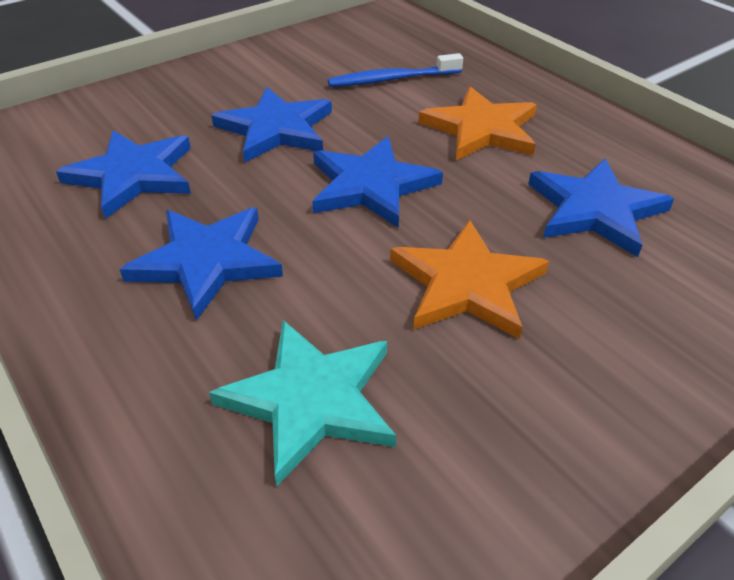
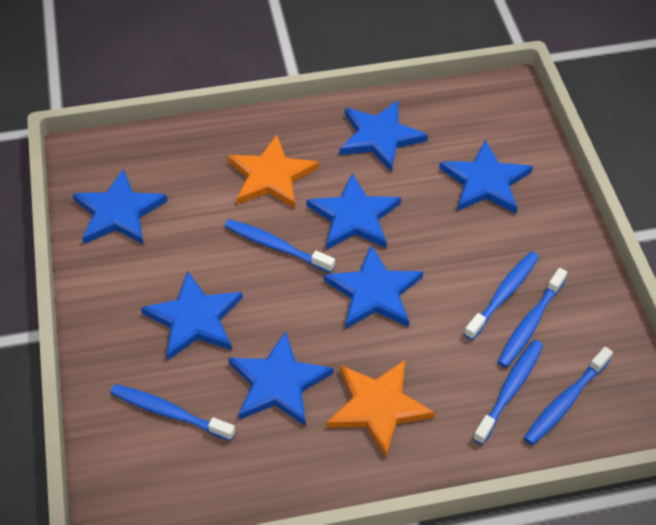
blue star: 5 -> 7
blue toothbrush: 1 -> 6
turquoise star: 1 -> 0

